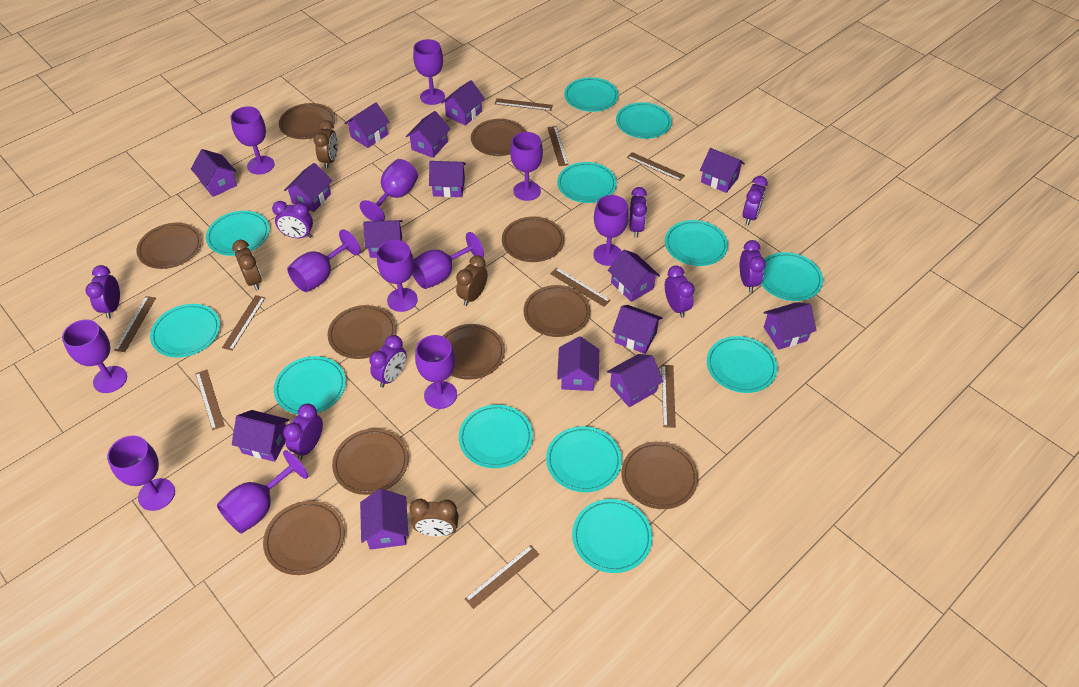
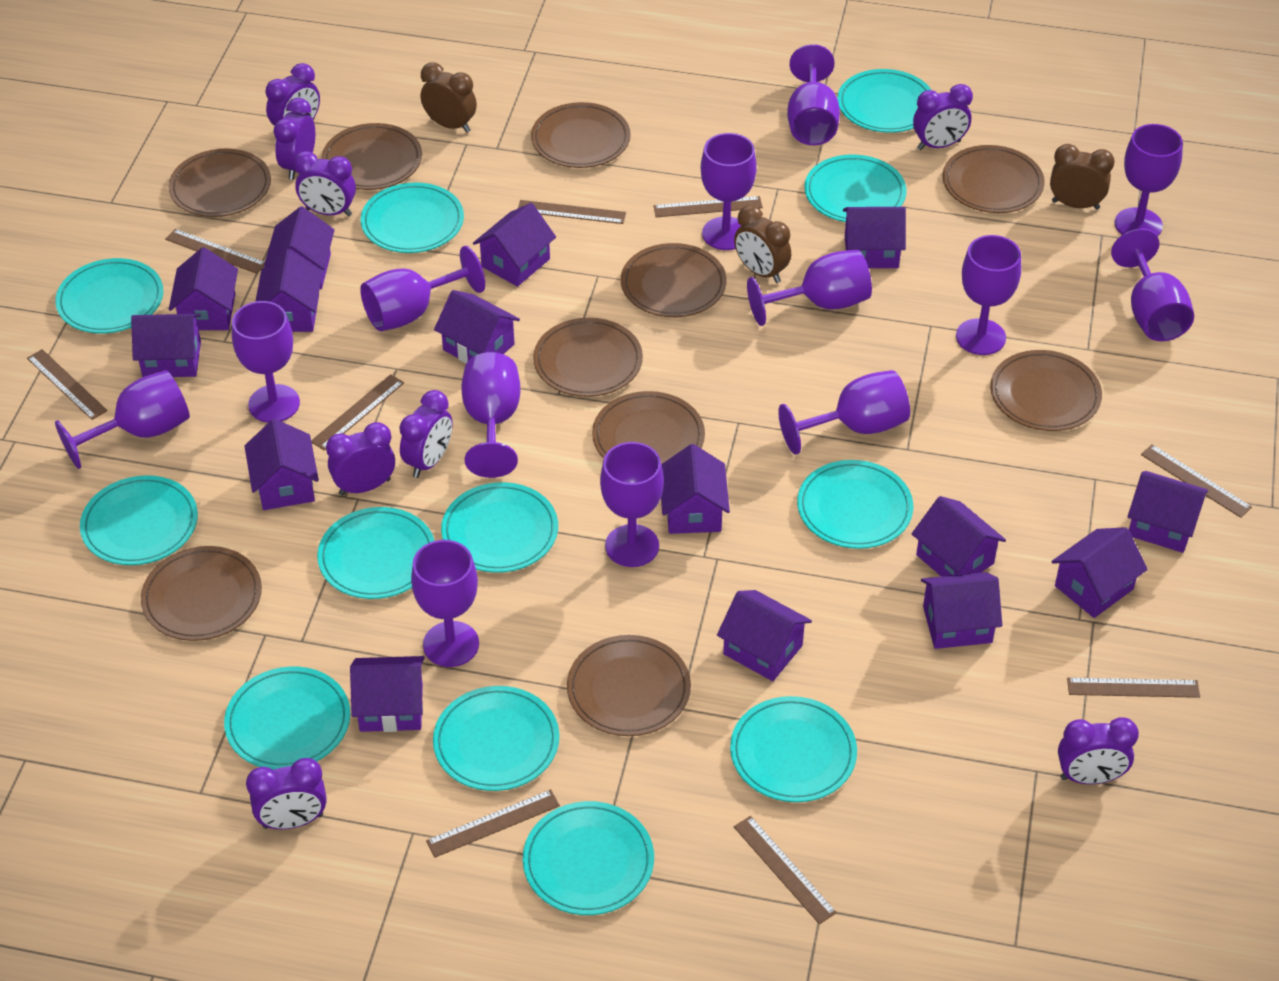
brown clock: 4 -> 3
purple goblet: 12 -> 13

